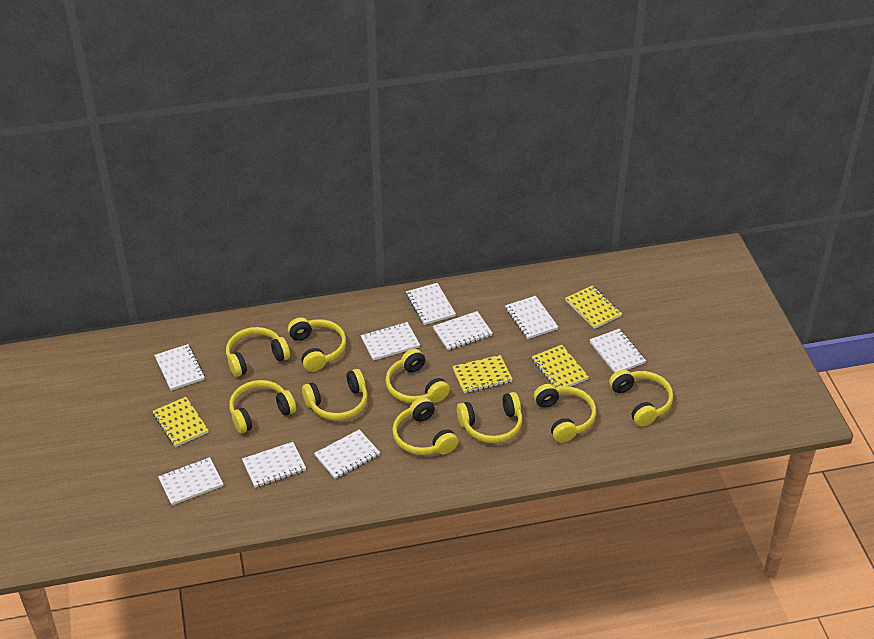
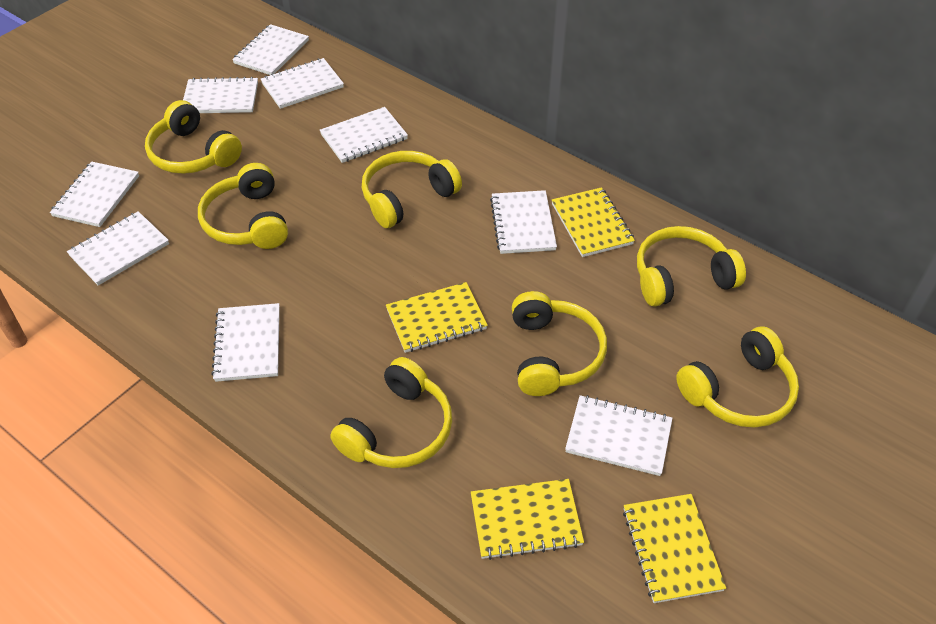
yellow headphones: 9 -> 7

